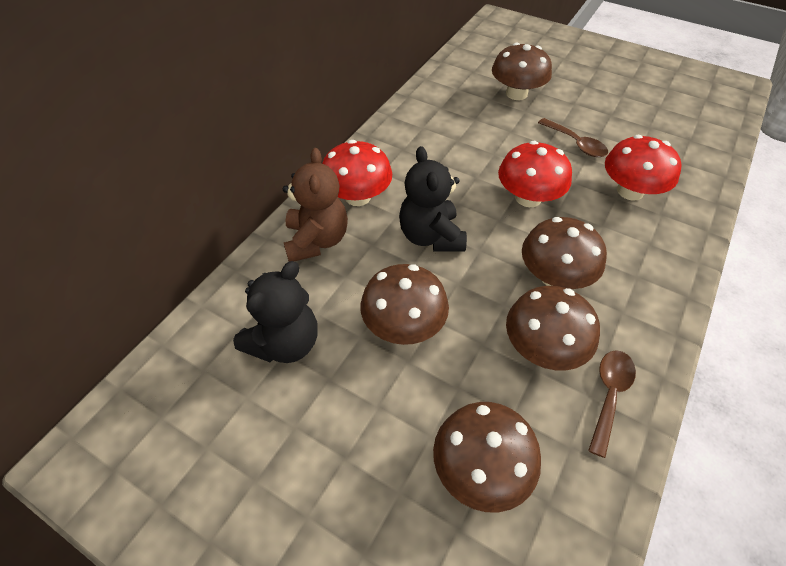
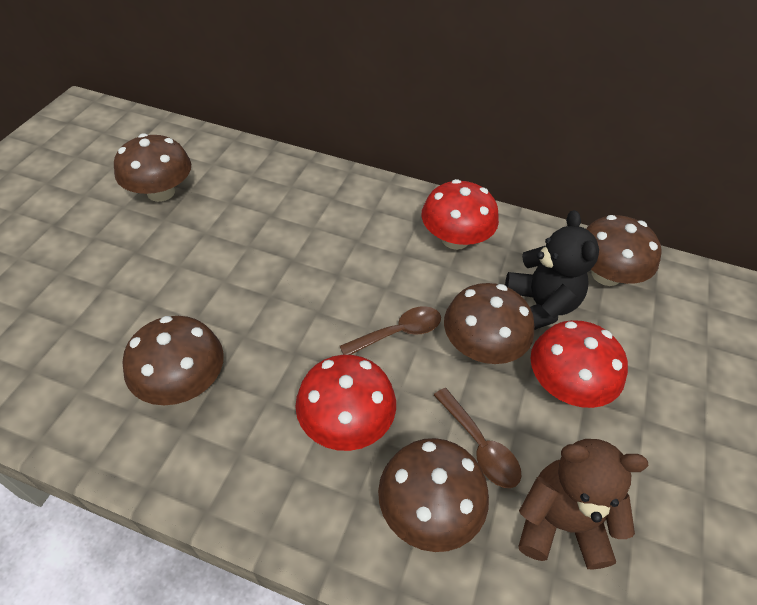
black teddy bear: 2 -> 1

